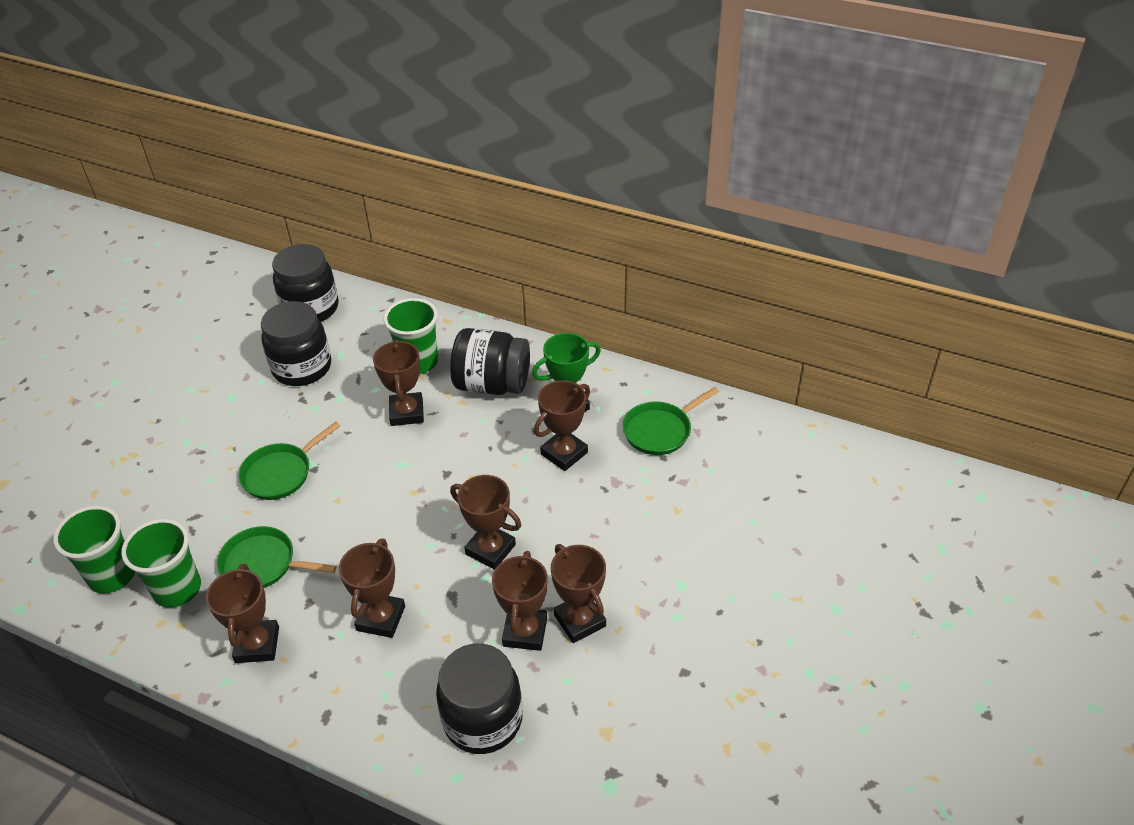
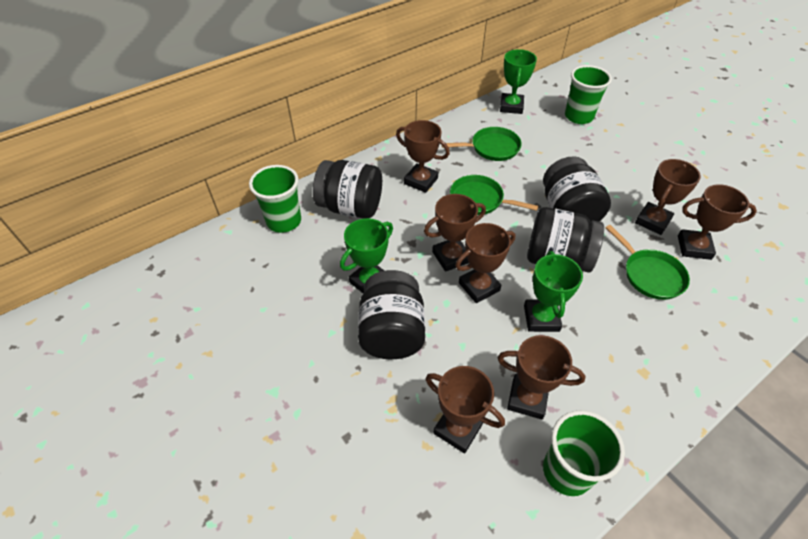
green trophy: 1 -> 3

